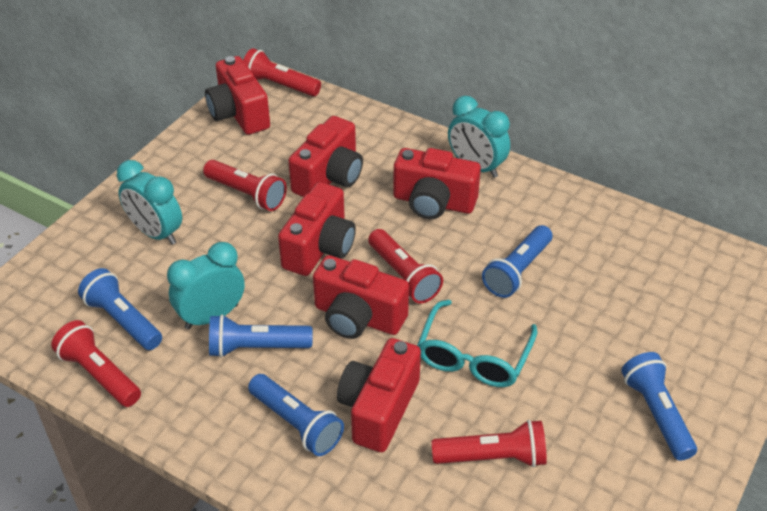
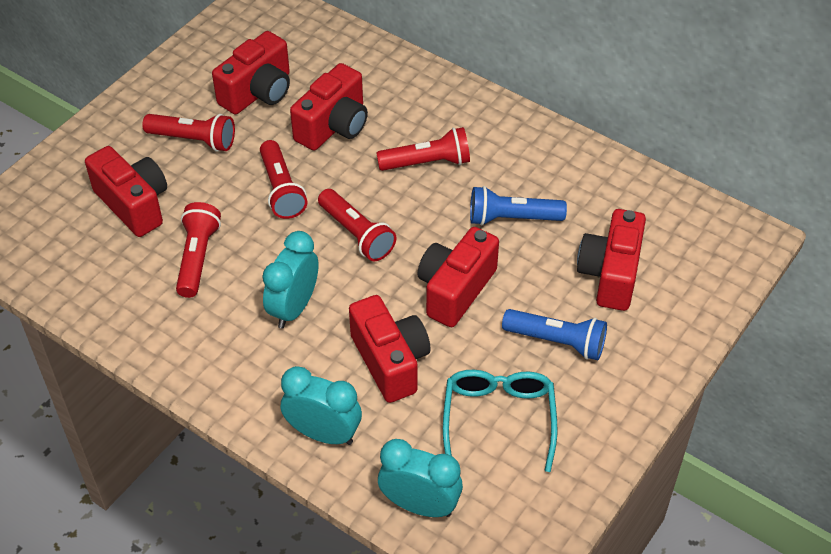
blue flashlight: 5 -> 2

